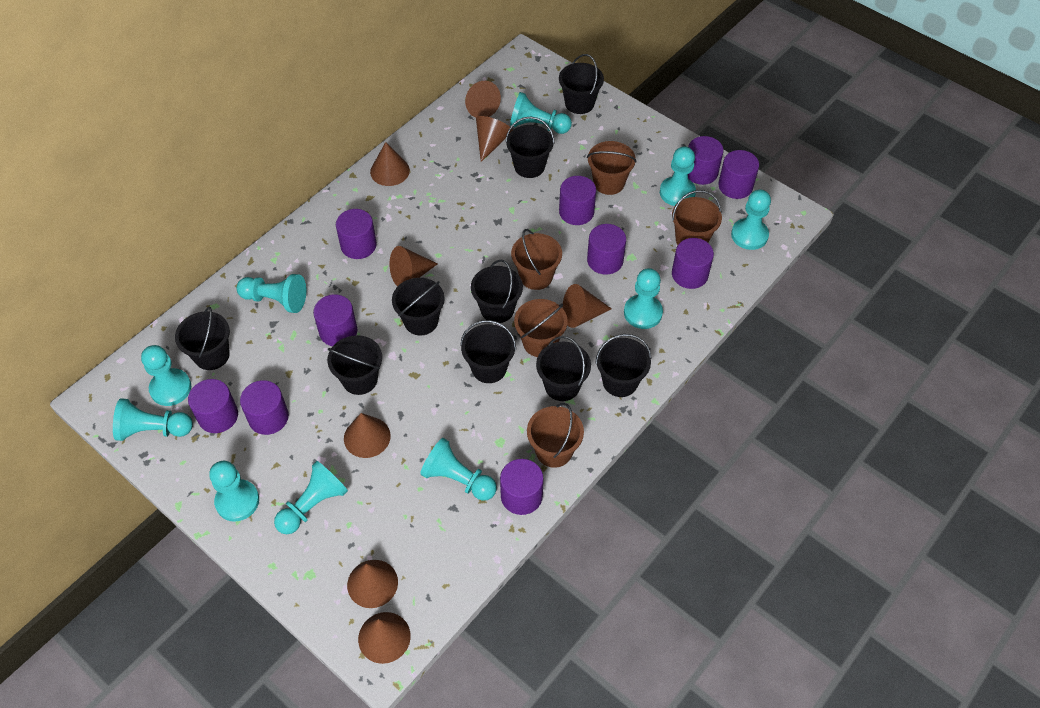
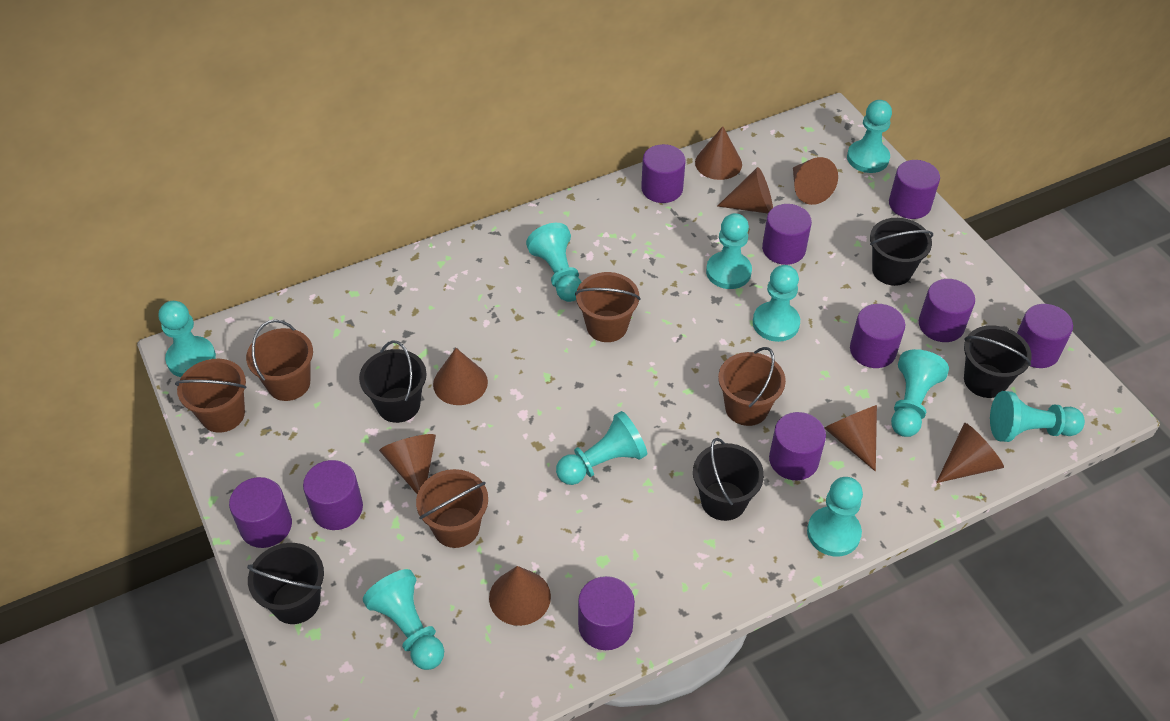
black bucket: 9 -> 5

